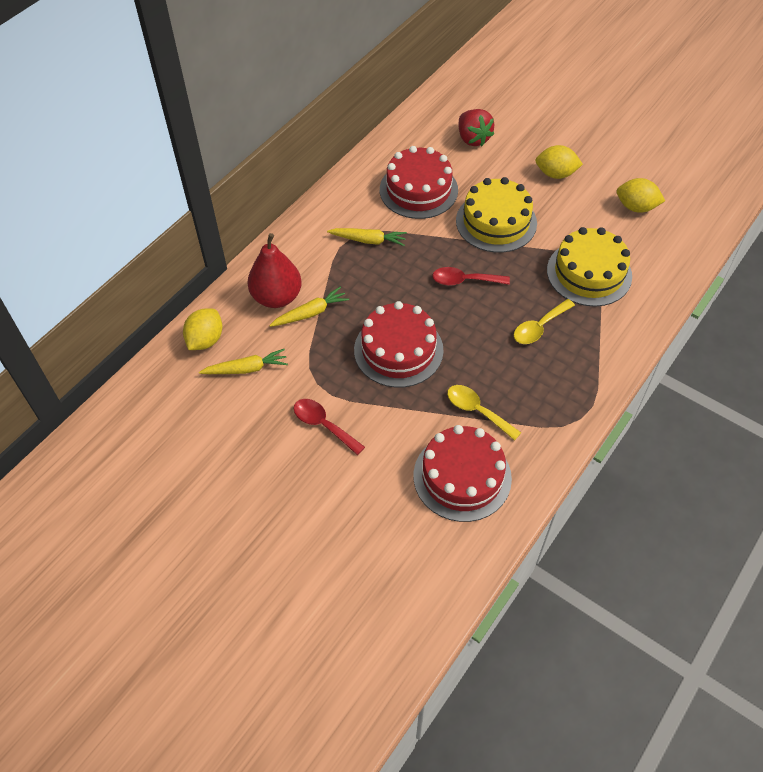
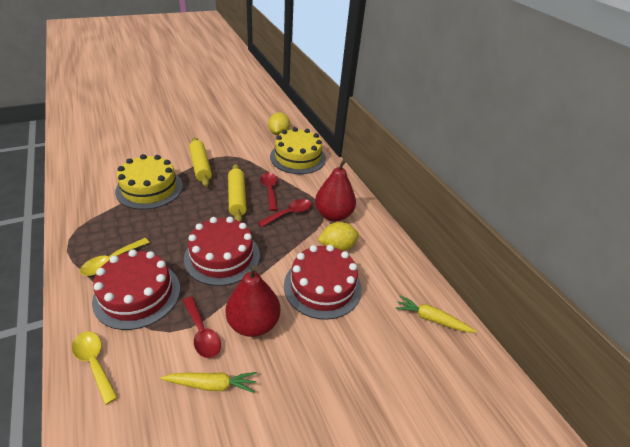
red pear: 1 -> 2
red spoon: 2 -> 3
red strawberry: 1 -> 0
yellow carrot: 3 -> 2
yellow lemon: 3 -> 2
yellow rolling pin: 0 -> 2

